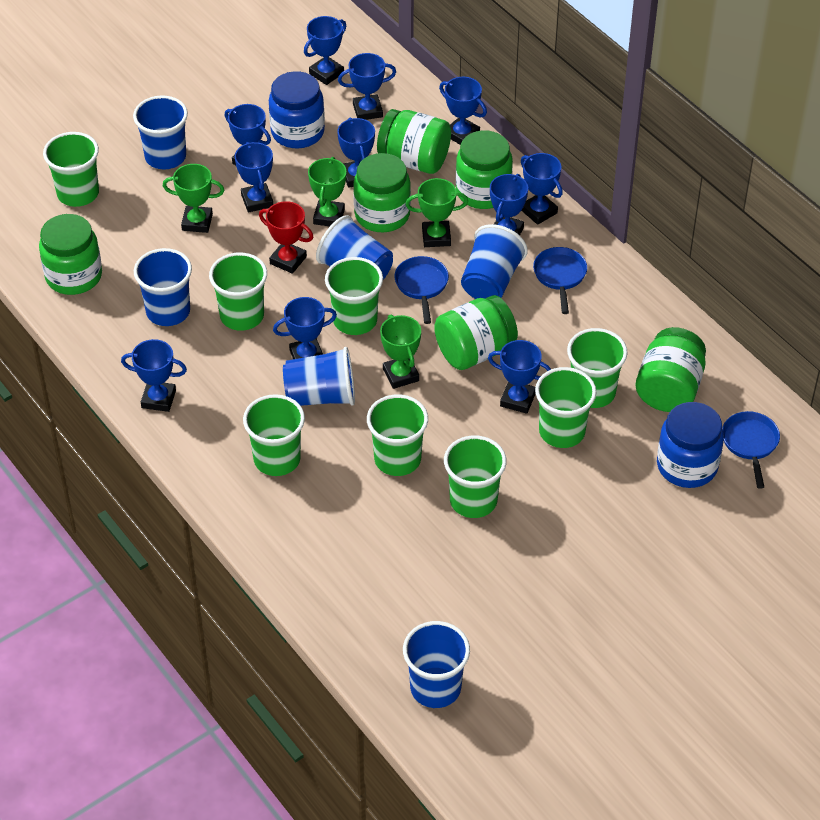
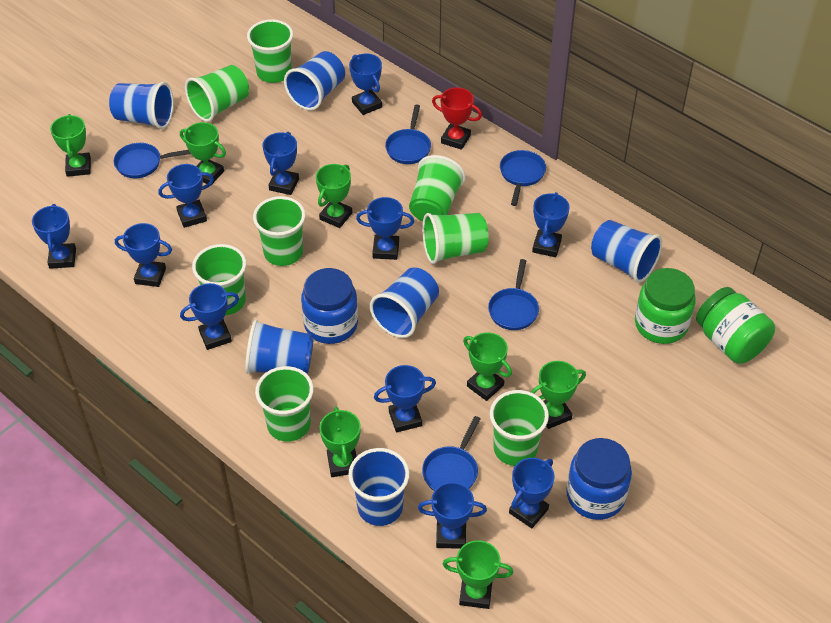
blue pan: 3 -> 5
green jar: 6 -> 2
green trophy: 4 -> 7

